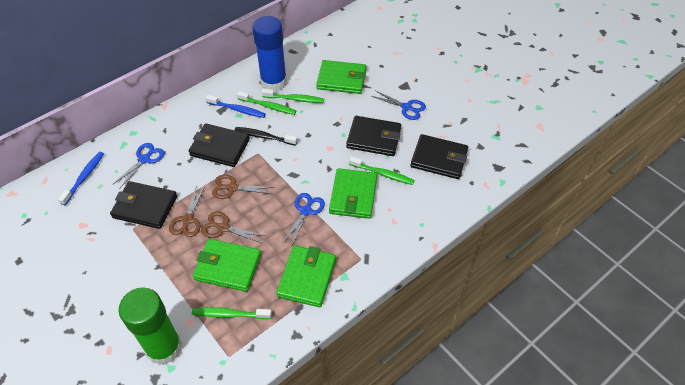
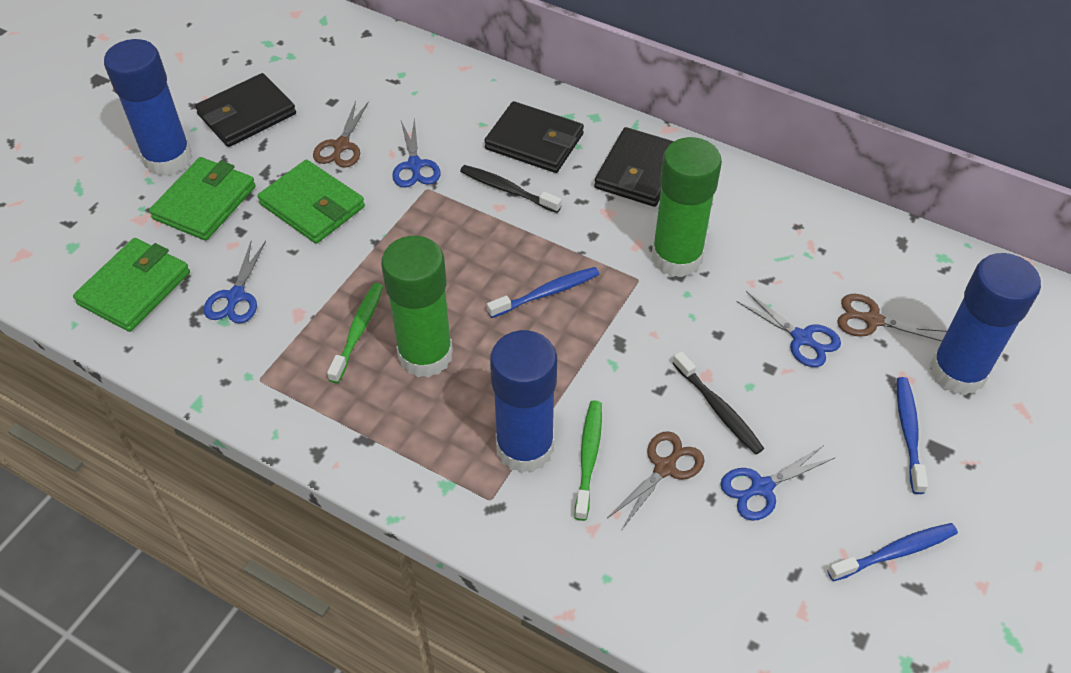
black toothbrush: 1 -> 2
black wallet: 4 -> 3
blue glue stick: 1 -> 3
blue scissors: 3 -> 4
blue toothbrush: 2 -> 3
green glue stick: 1 -> 2
green toothbrush: 4 -> 2
green wallet: 4 -> 3

